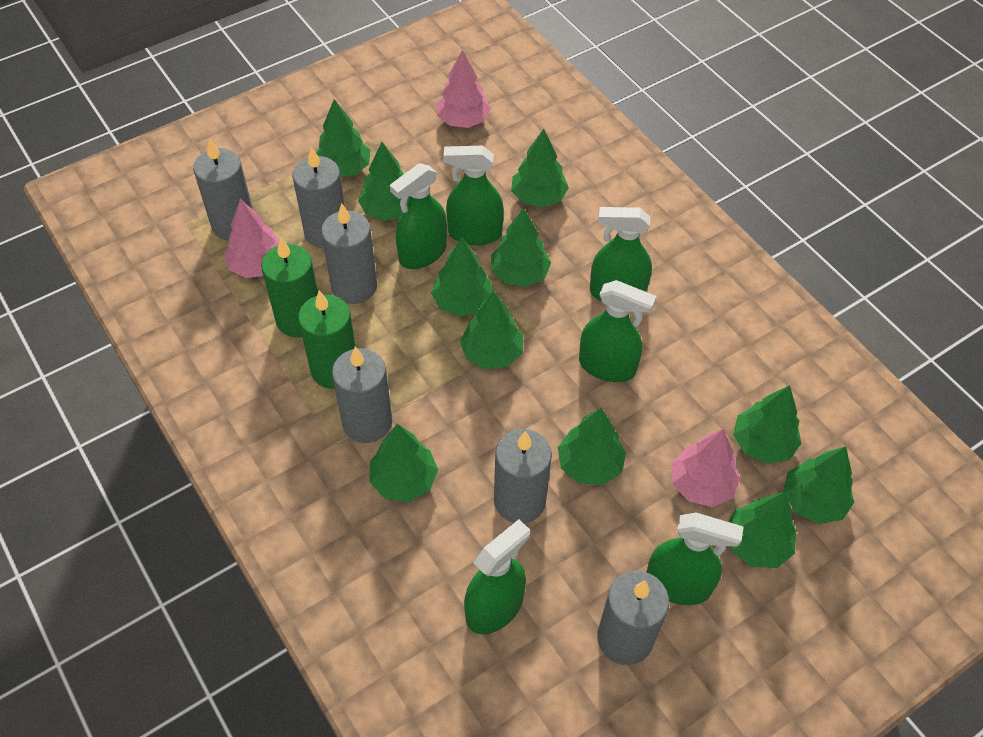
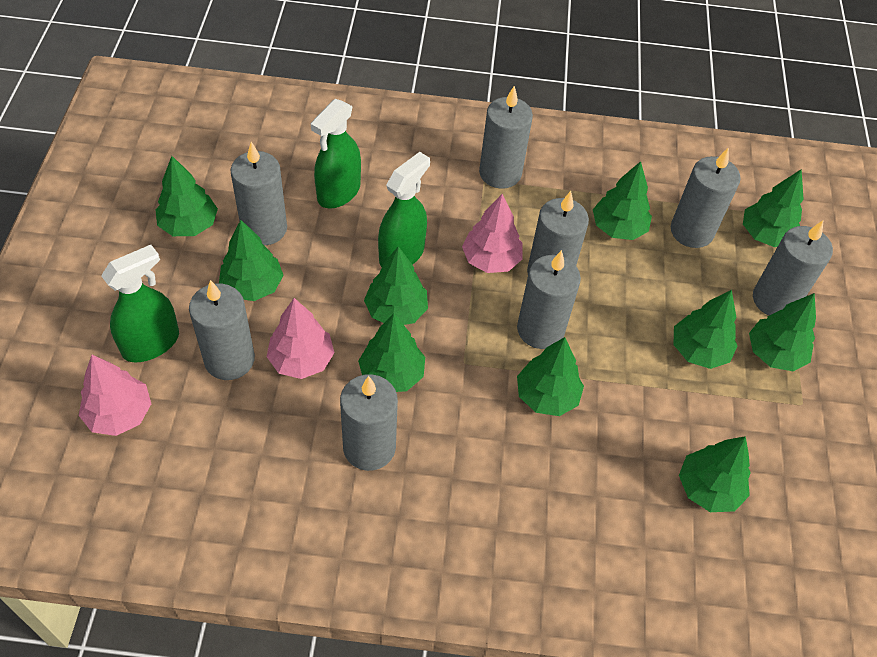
green candle: 2 -> 0
green spray bottle: 6 -> 3
green tree: 11 -> 10
grey candle: 6 -> 8

